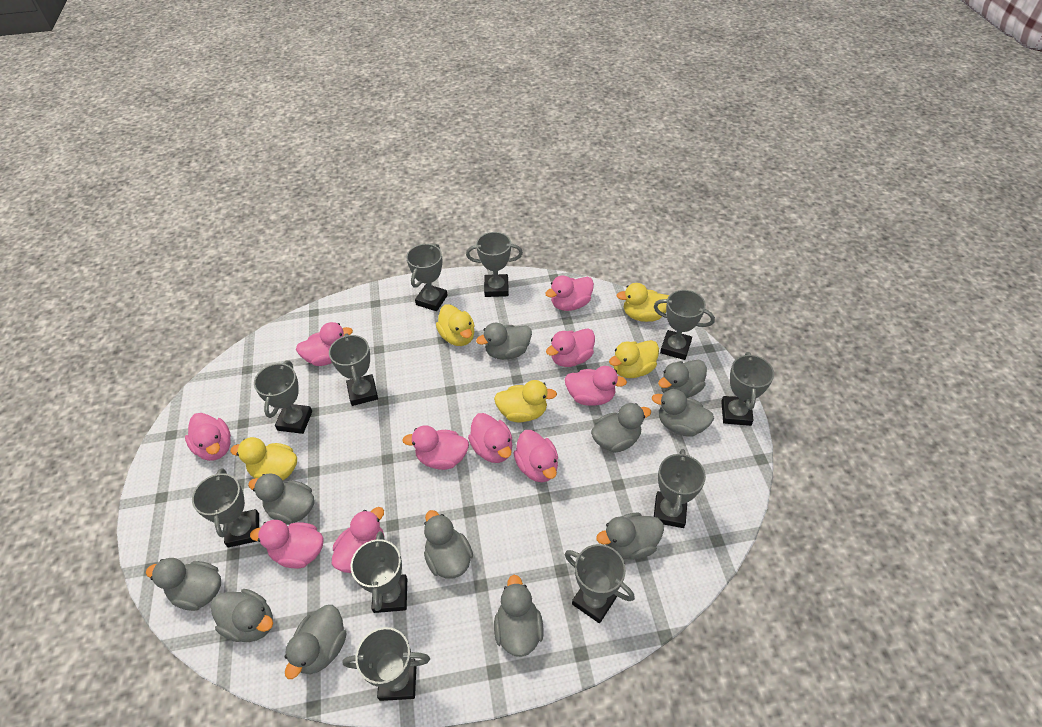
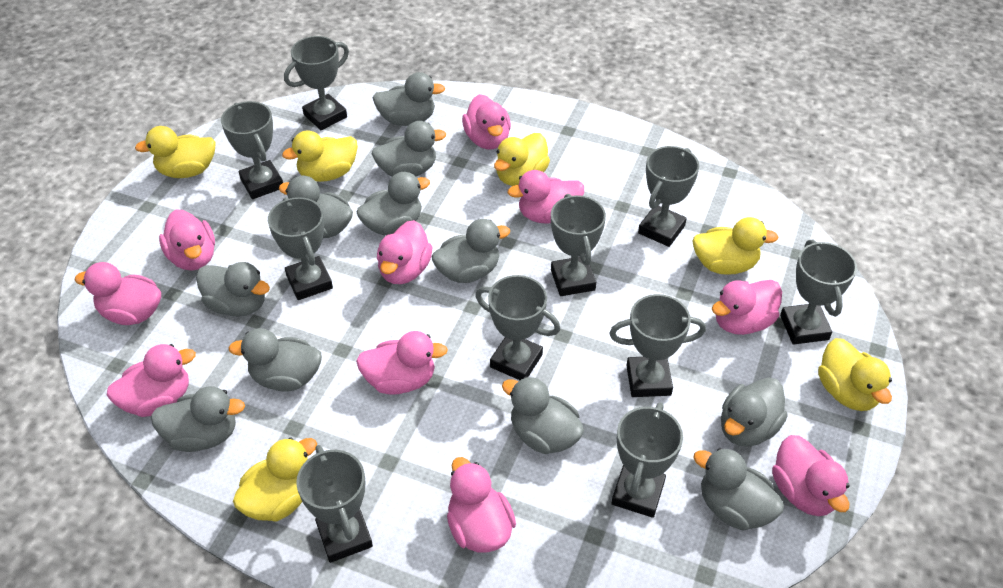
grey trophy: 11 -> 10
yellow duck: 5 -> 6

